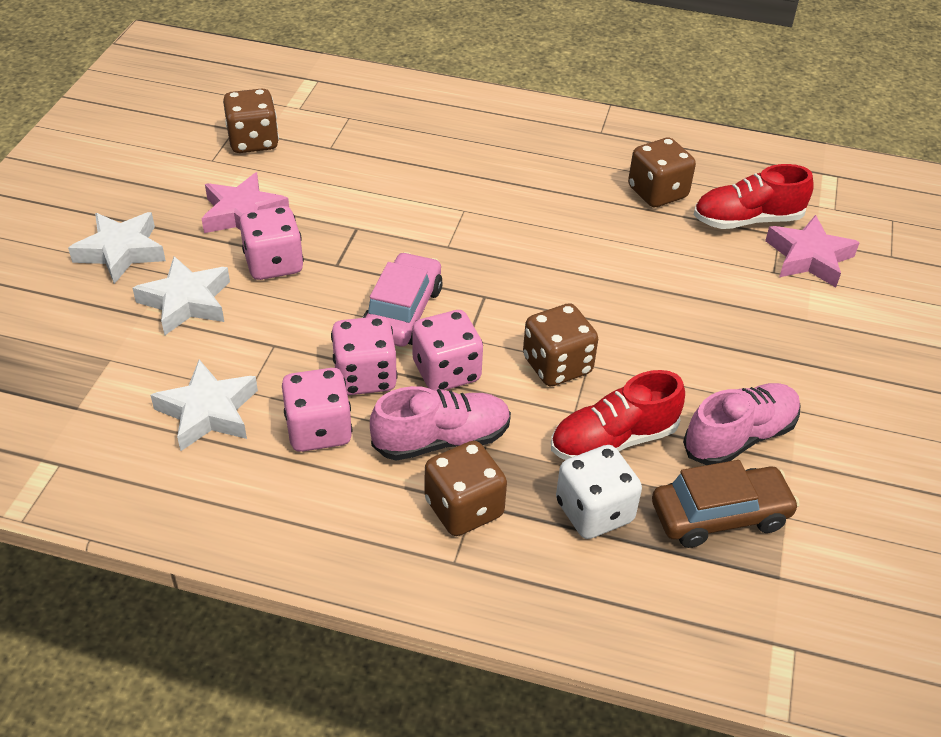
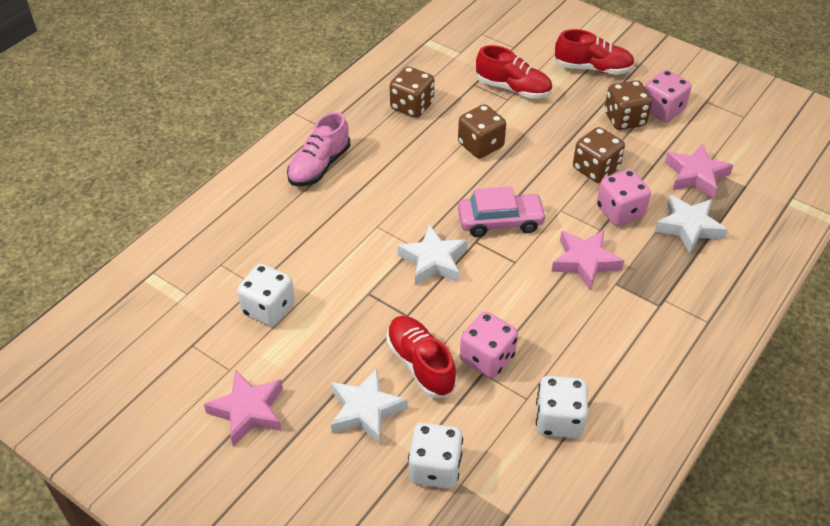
brown car: 1 -> 0
pink dice: 4 -> 3
pink shoe: 2 -> 1
pink star: 2 -> 3
red shoe: 2 -> 3
white dice: 1 -> 3

